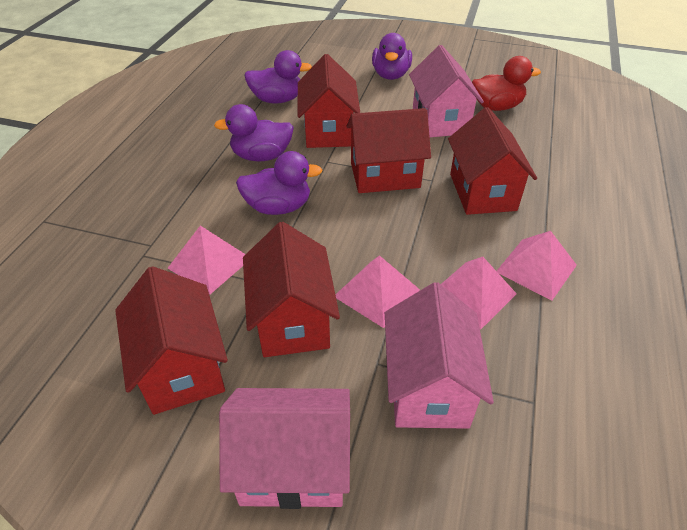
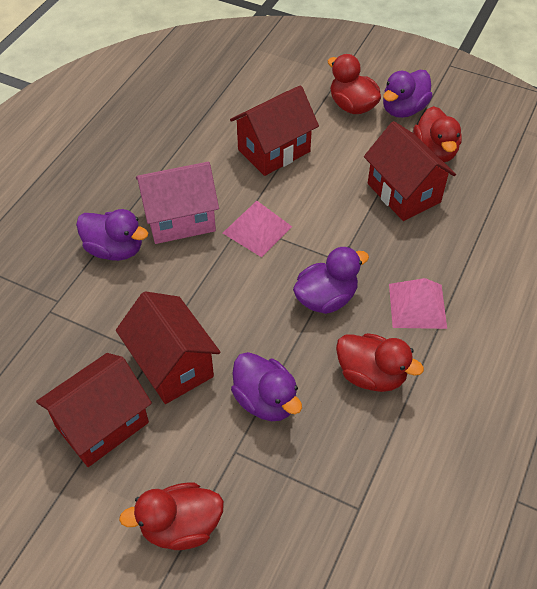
pink house: 3 -> 1
pink pyramid: 4 -> 2
red duck: 1 -> 4
red house: 5 -> 4

